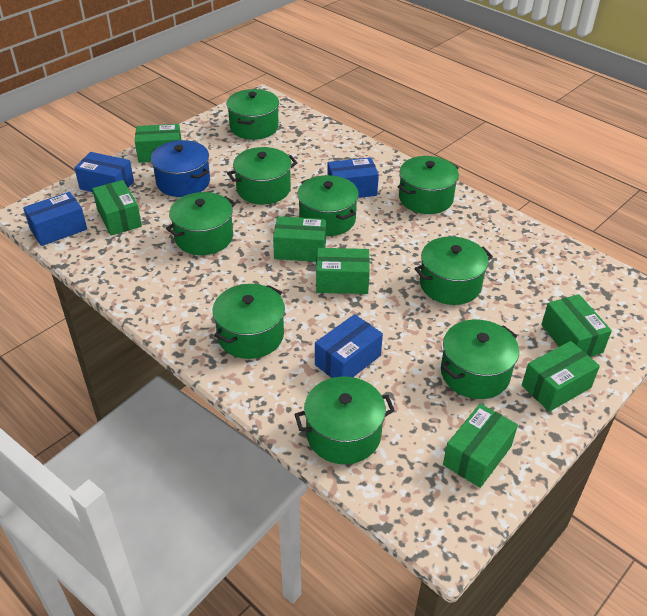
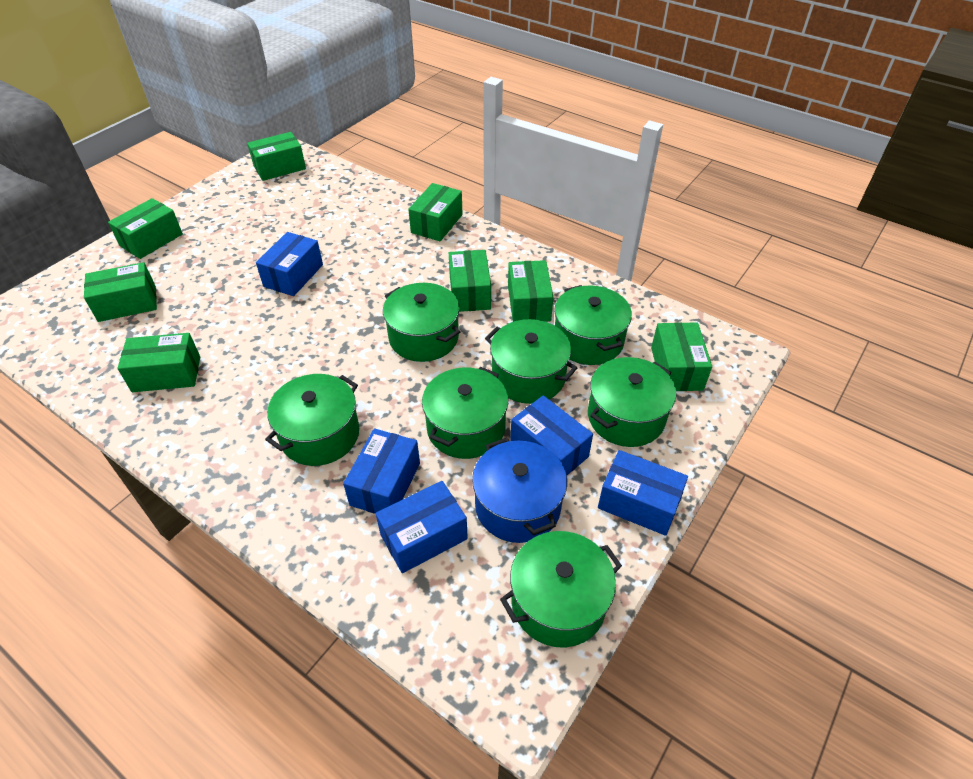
blue box: 4 -> 5
green box: 7 -> 8
green pot: 9 -> 7

